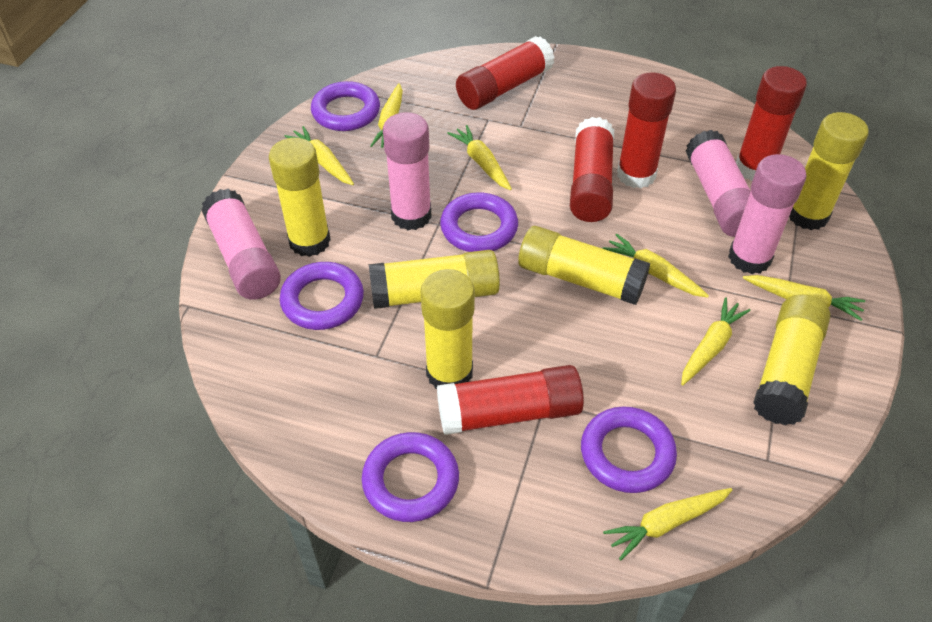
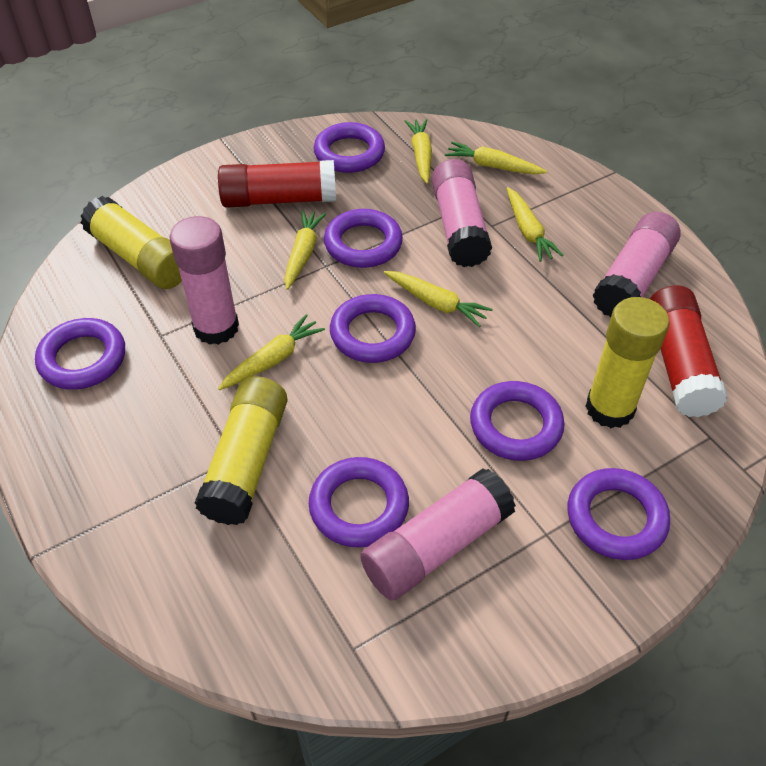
purple ring: 5 -> 7
red glue stick: 5 -> 2
yellow carrot: 7 -> 6
yellow glue stick: 6 -> 3

